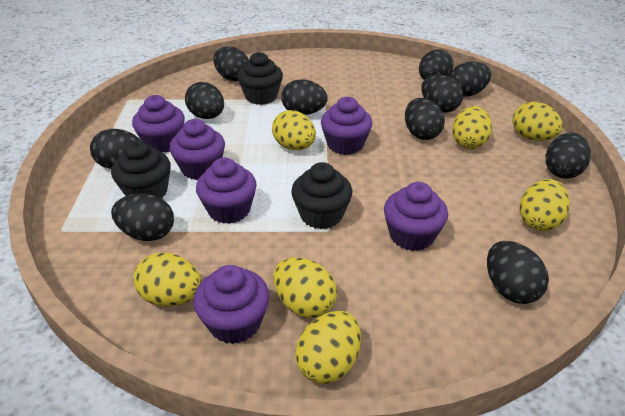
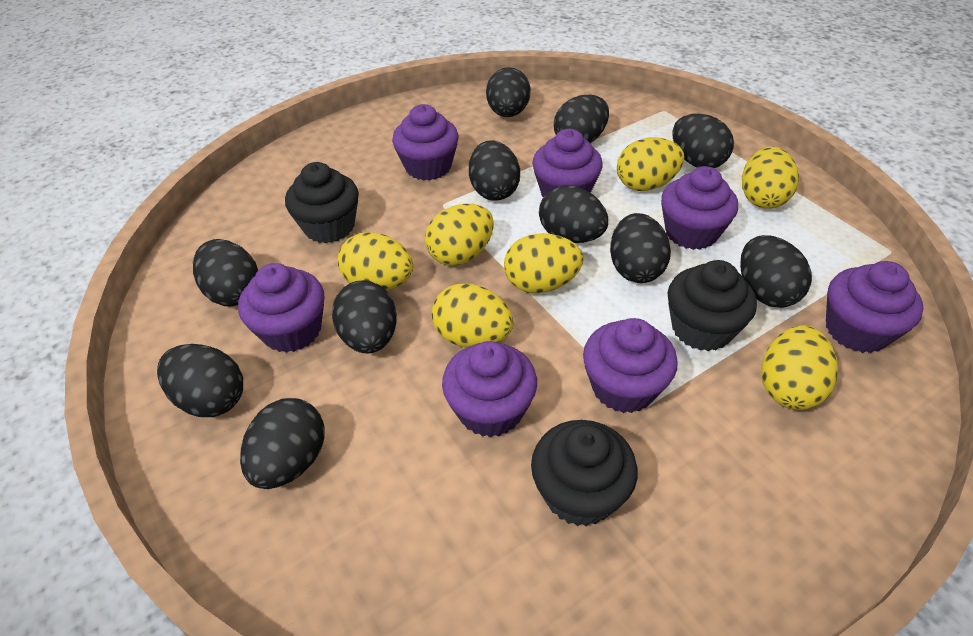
purple cupcake: 6 -> 7

